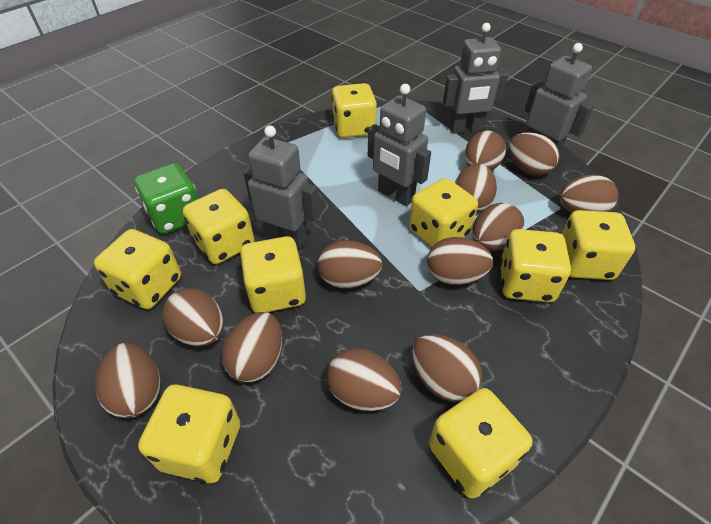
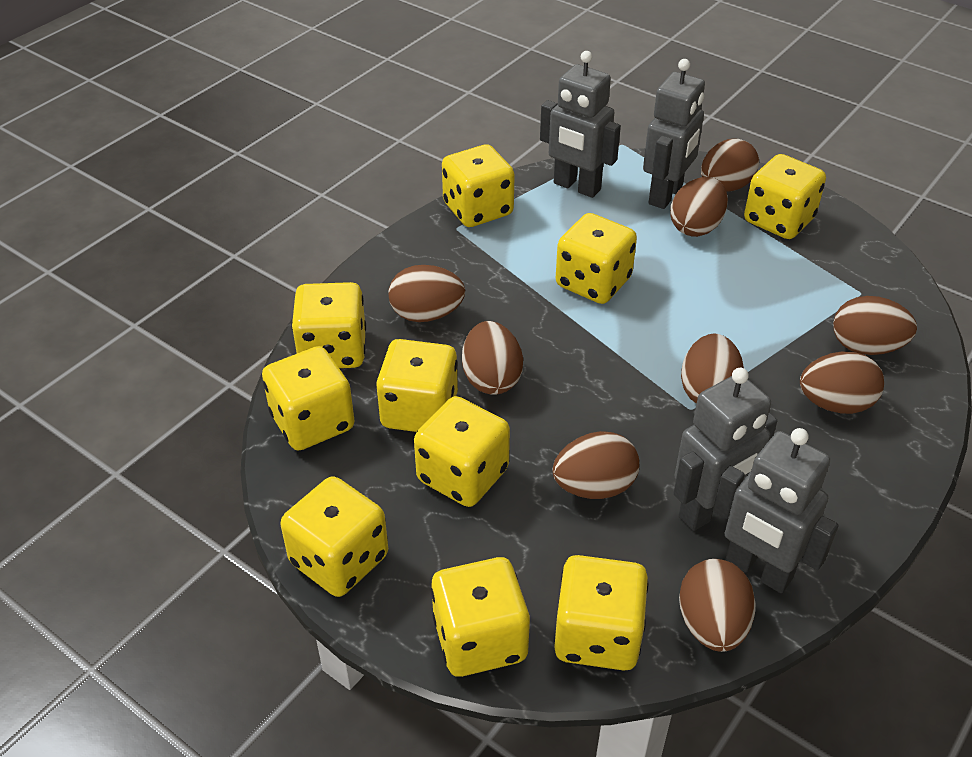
brown egg: 12 -> 9
green dice: 1 -> 0
yellow dice: 9 -> 10

